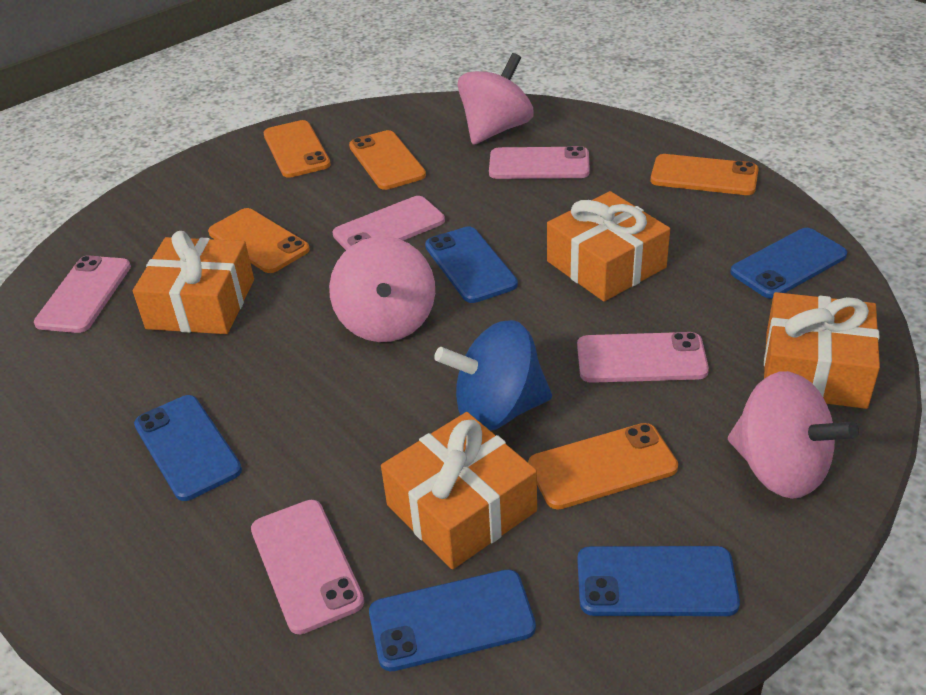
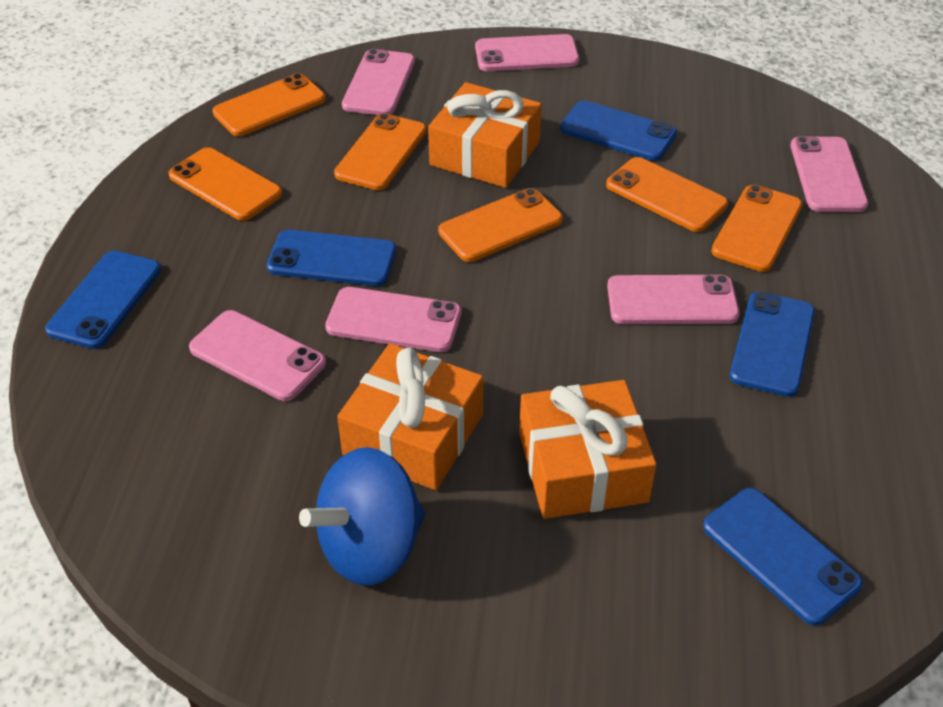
orange gift: 4 -> 3
orange phone: 5 -> 6
pink phone: 5 -> 6
pink spinning top: 3 -> 0

